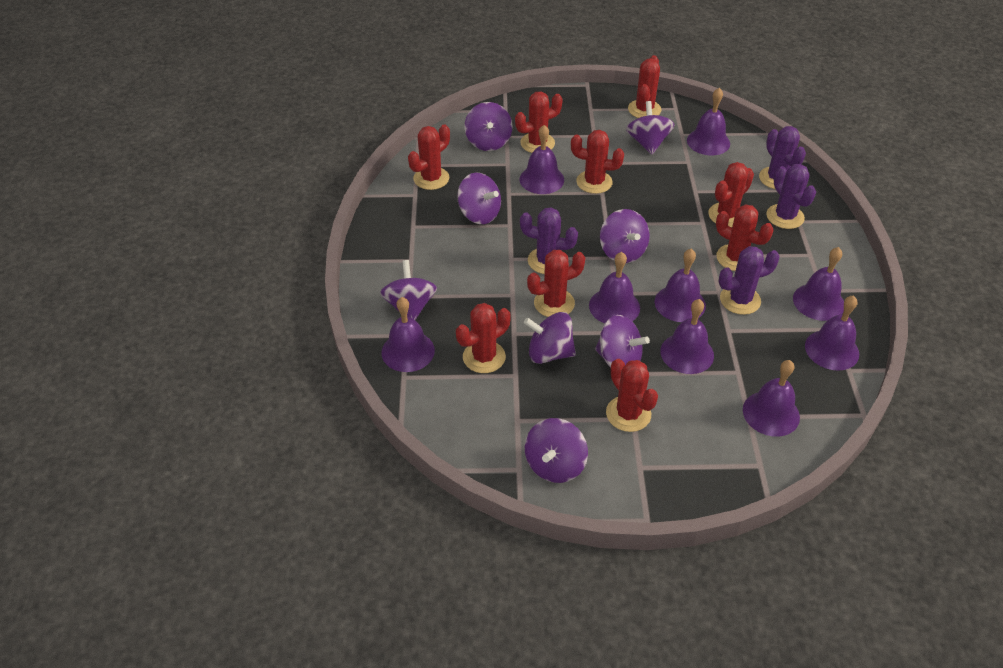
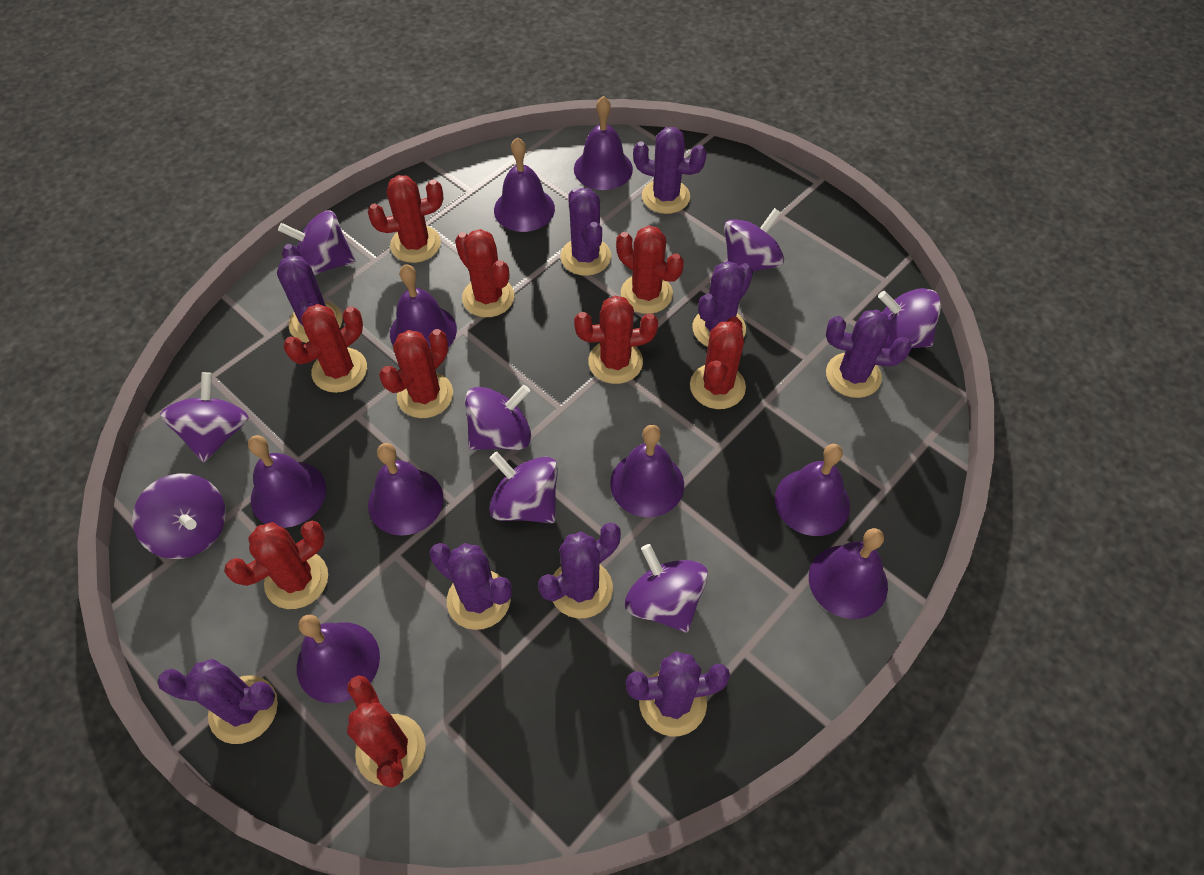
purple cactus: 4 -> 9

